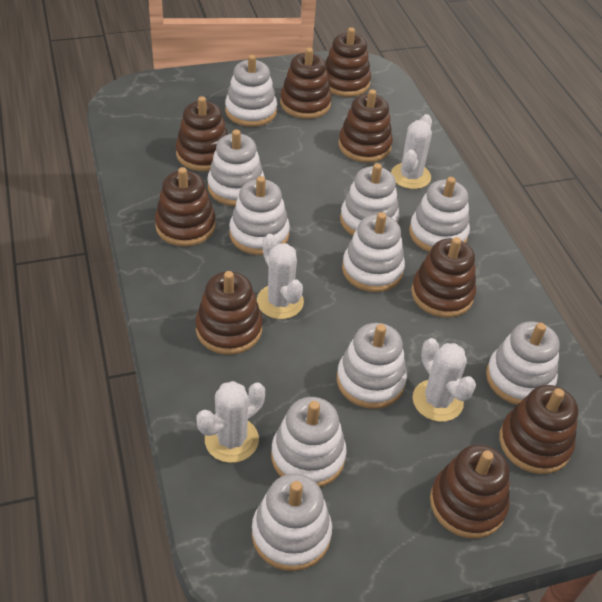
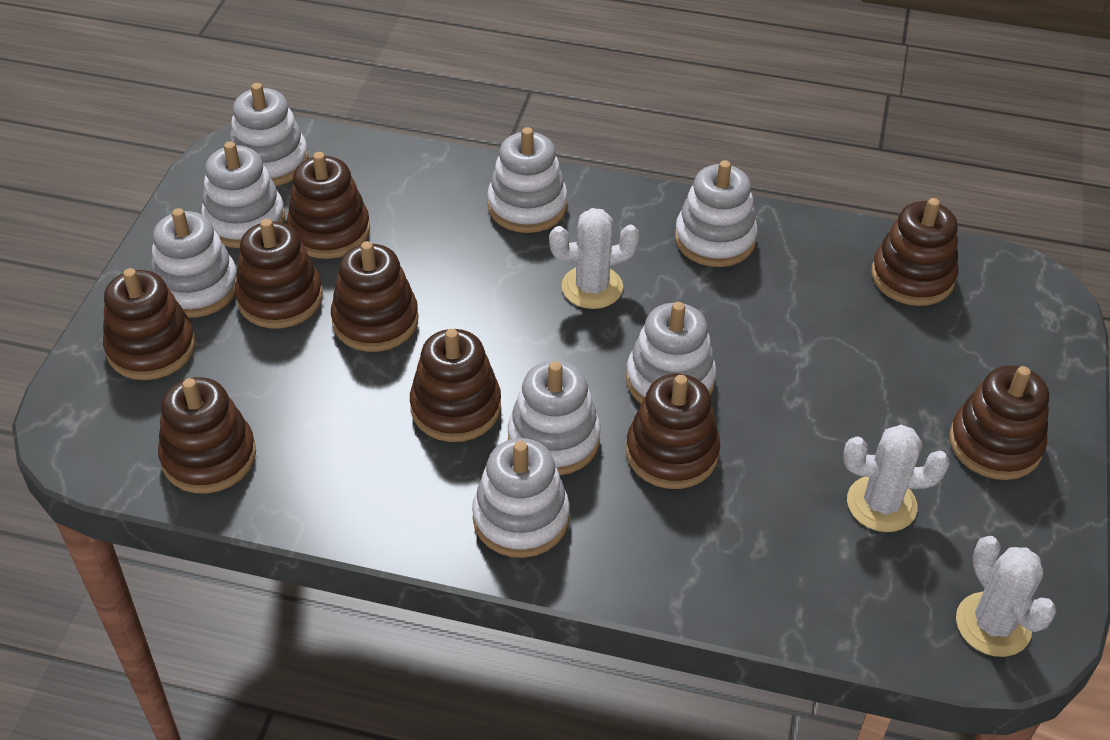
white cactus: 4 -> 3
white stacking toy: 10 -> 8

